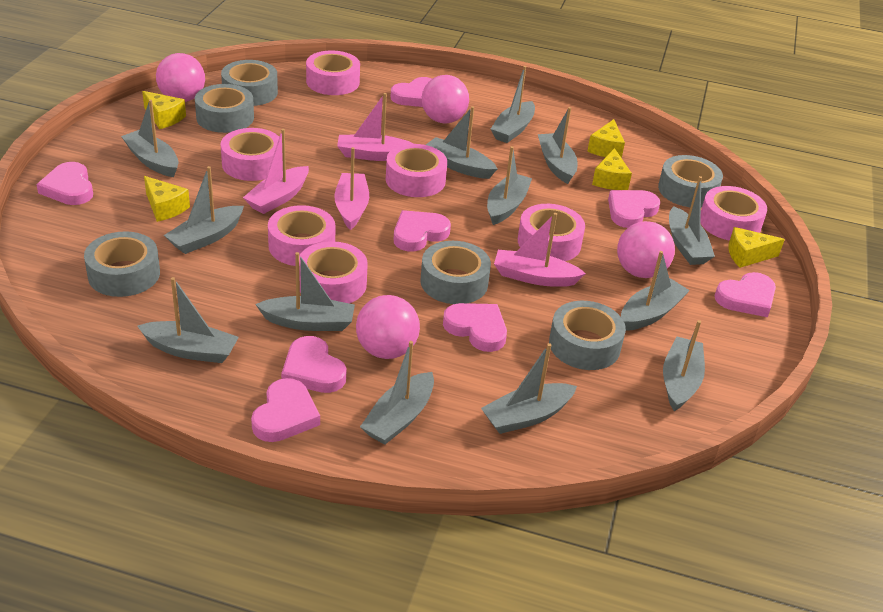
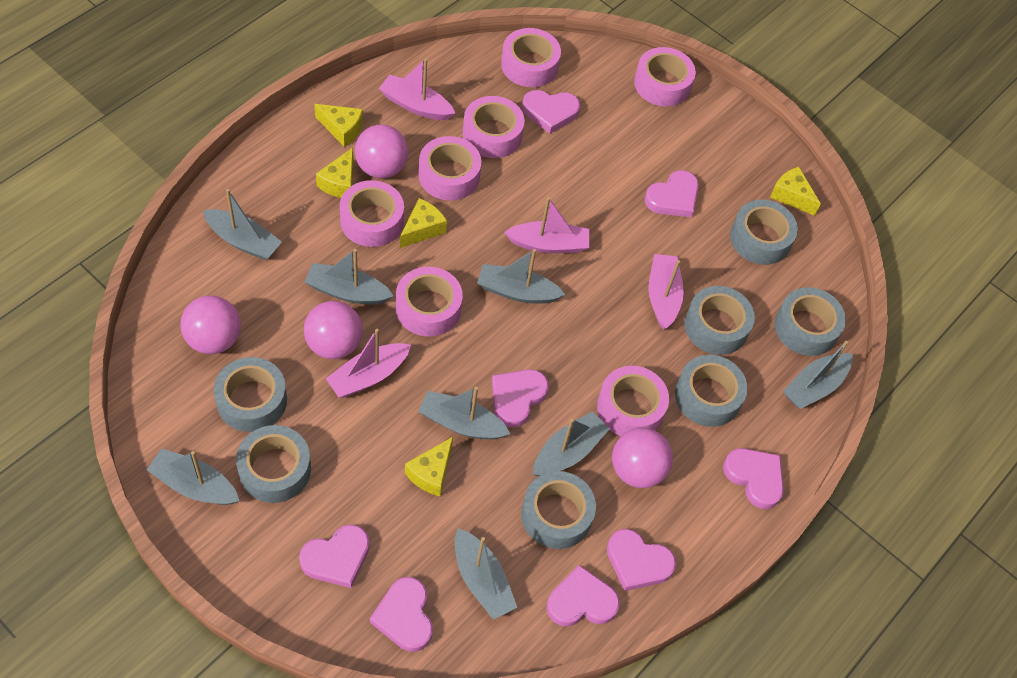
grey boat: 13 -> 8
grey tape: 6 -> 7

